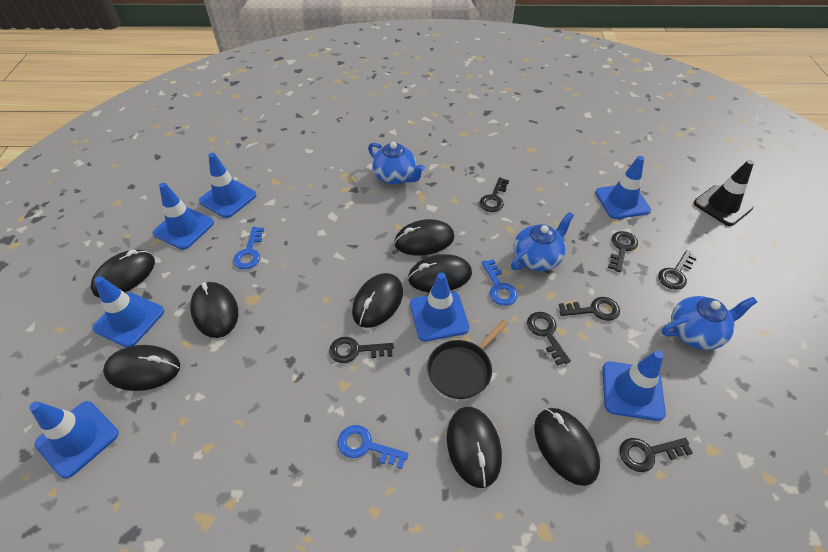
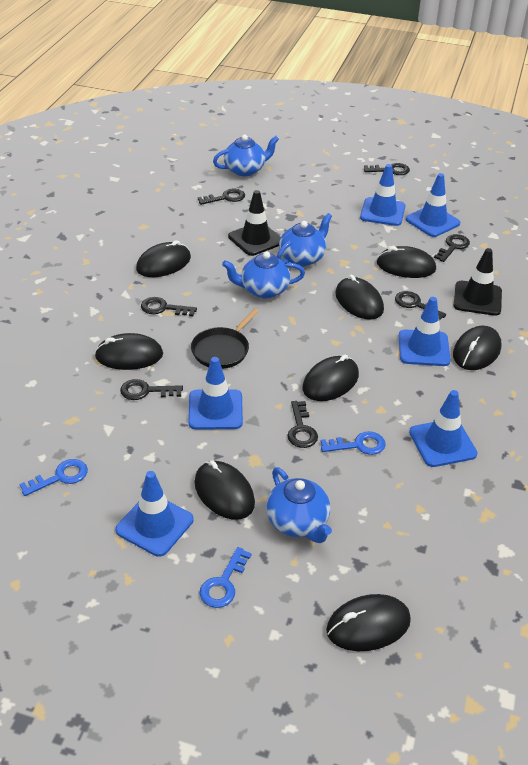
black traffic cone: 1 -> 2
blue teapot: 3 -> 4
blue traffic cone: 7 -> 6

